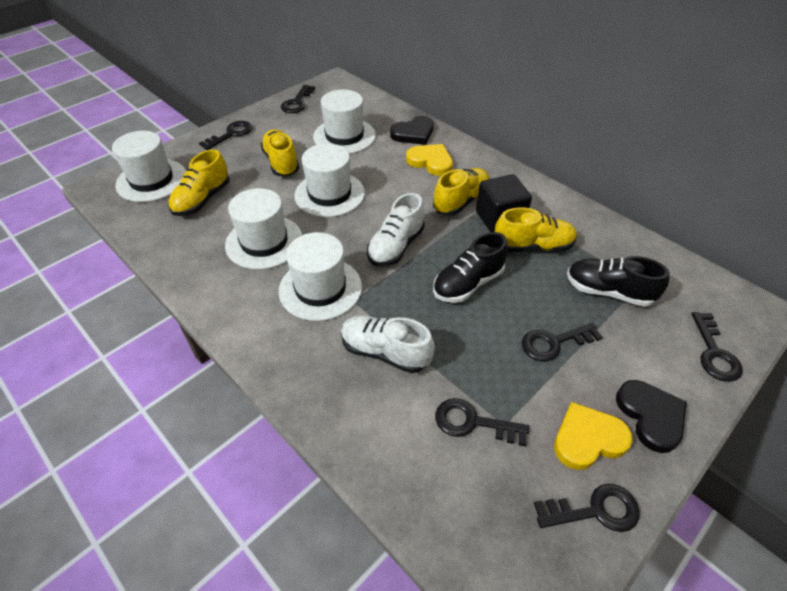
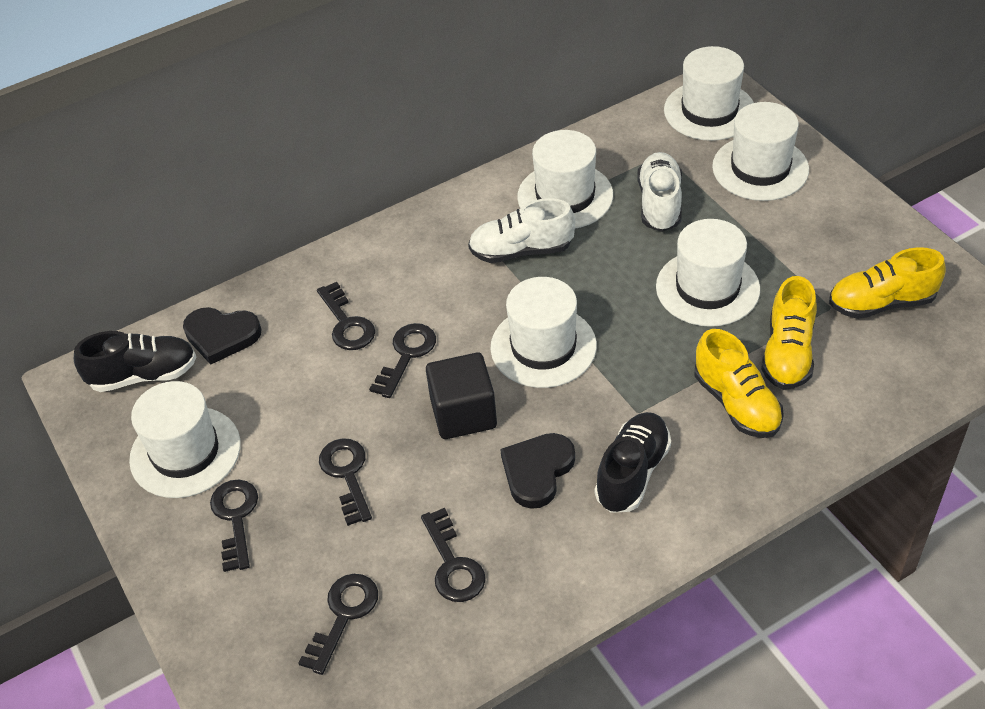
white hat: 5 -> 6
yellow heart: 2 -> 0
yellow shoe: 4 -> 3

